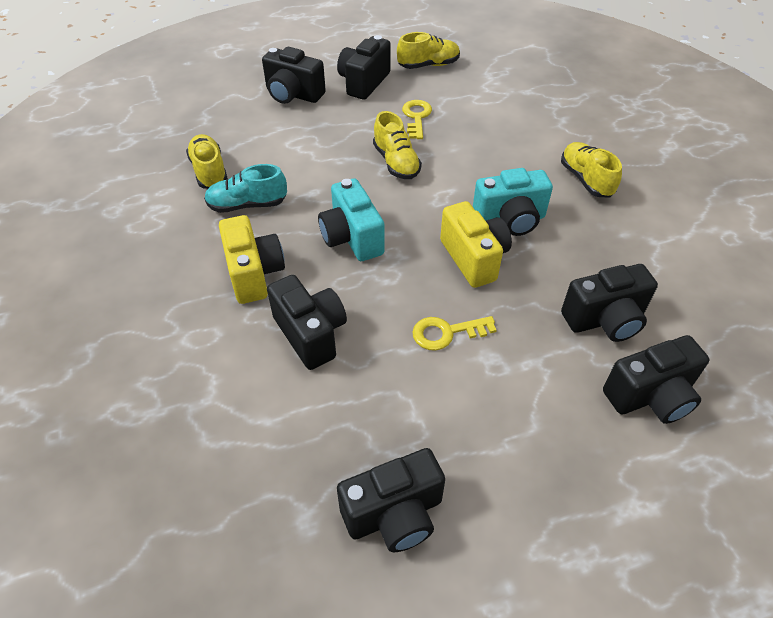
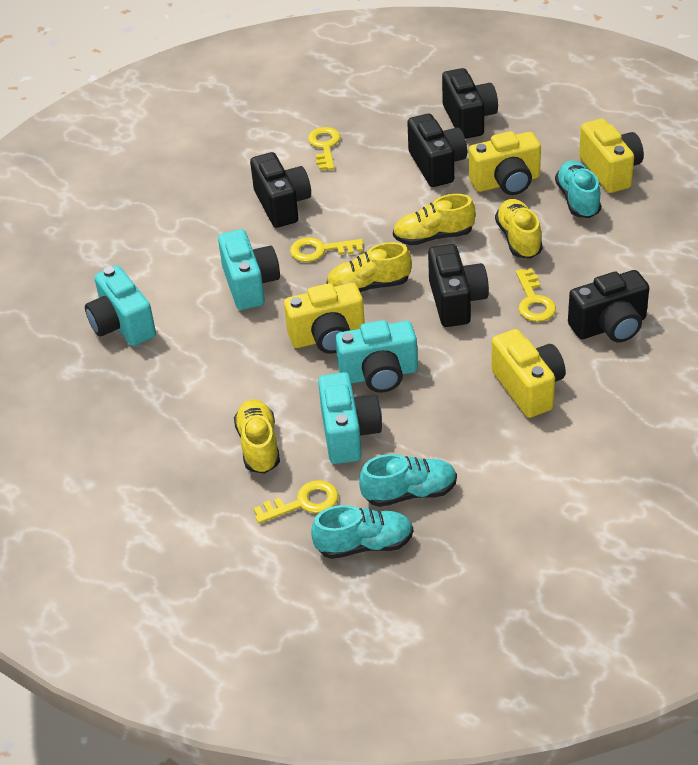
black camera: 6 -> 5
turquoise camera: 2 -> 4
turquoise shoe: 1 -> 3
yellow camera: 2 -> 4
yellow key: 2 -> 4

